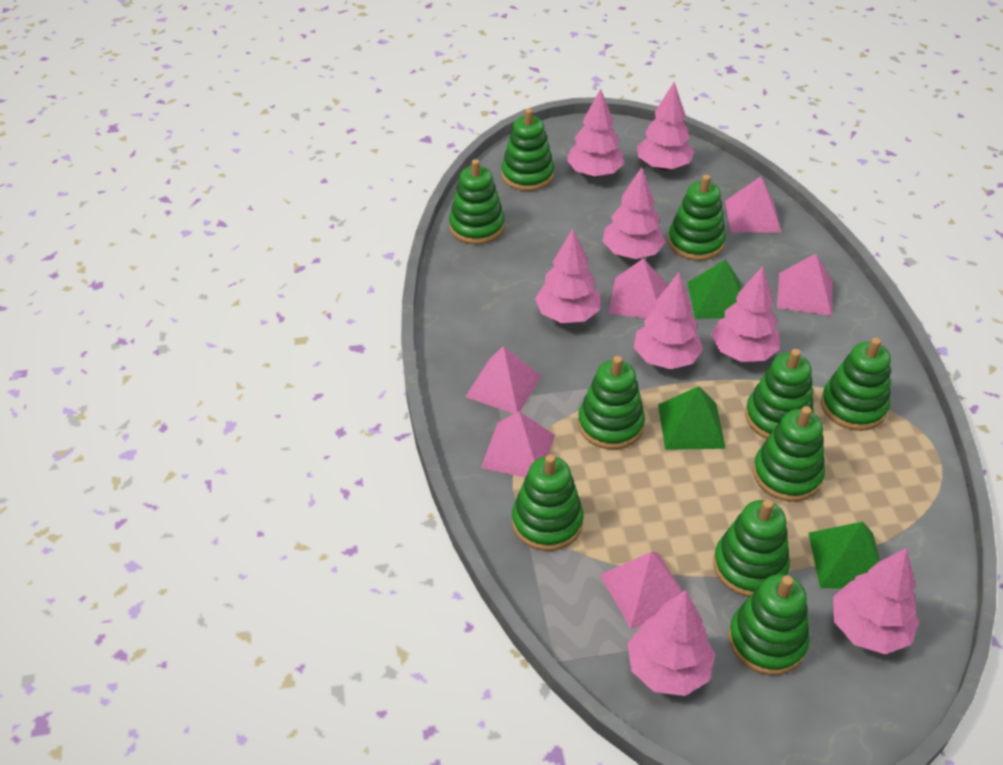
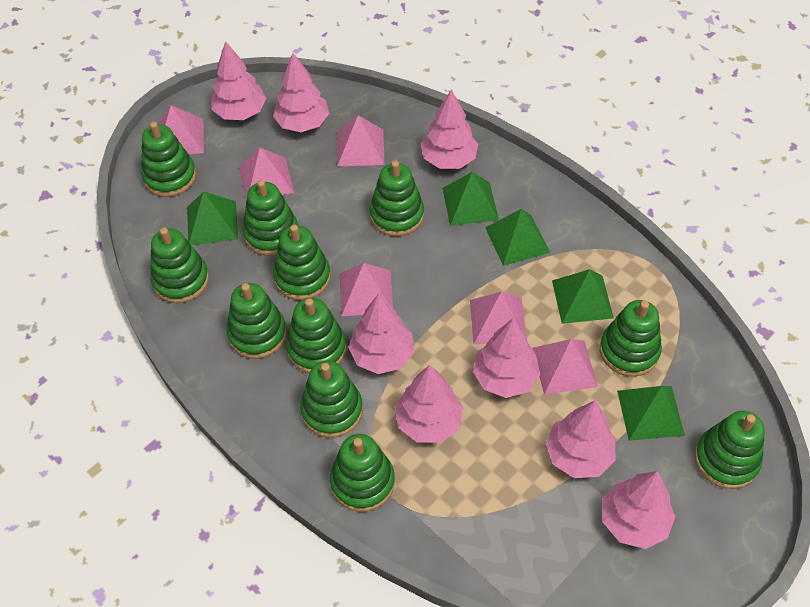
green pyramid: 3 -> 5
green stacking toy: 10 -> 11

